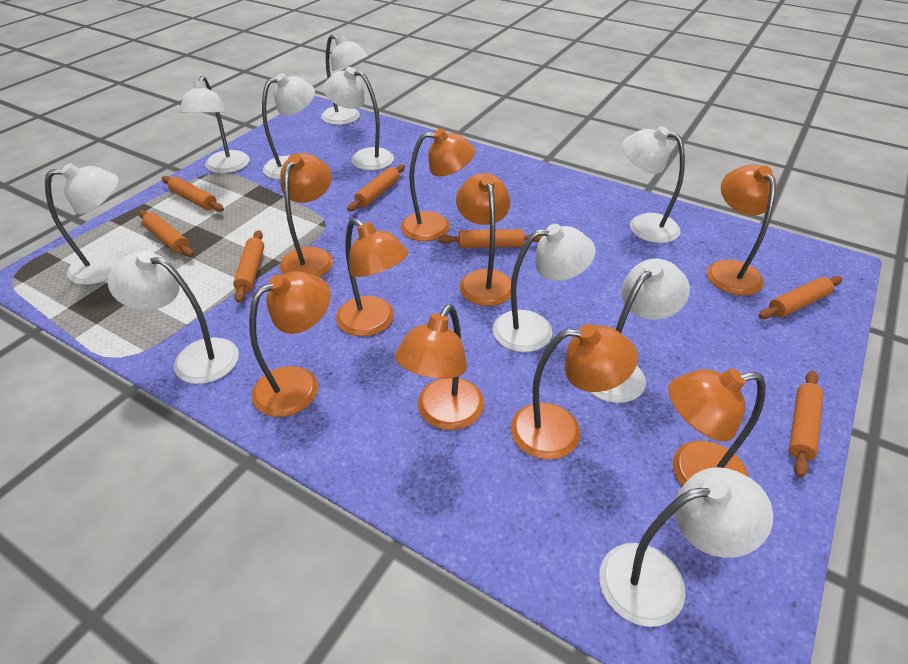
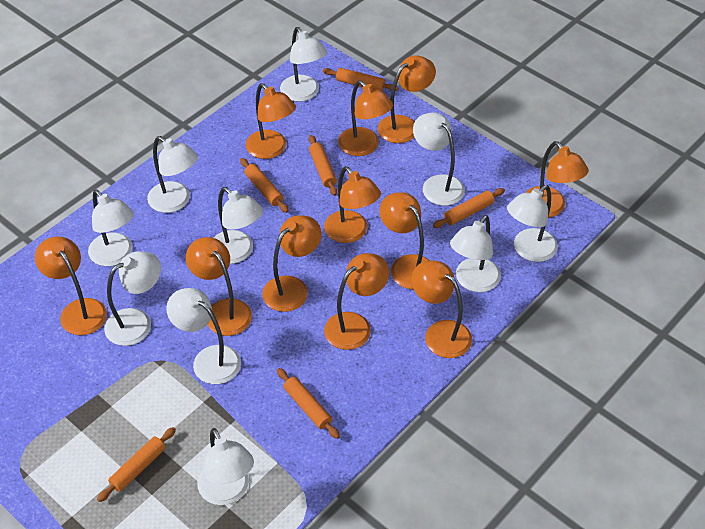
orange lamp: 9 -> 11
orange rolling pin: 7 -> 6

